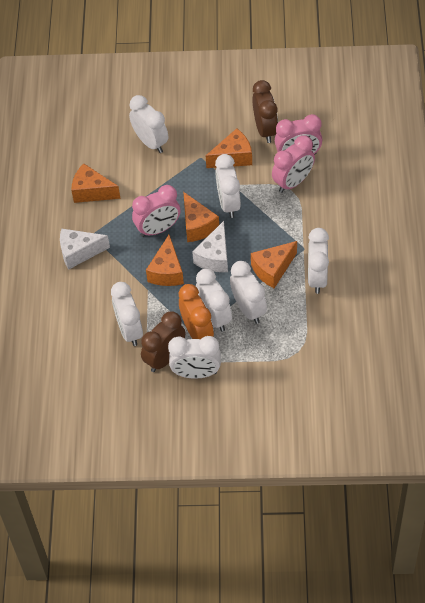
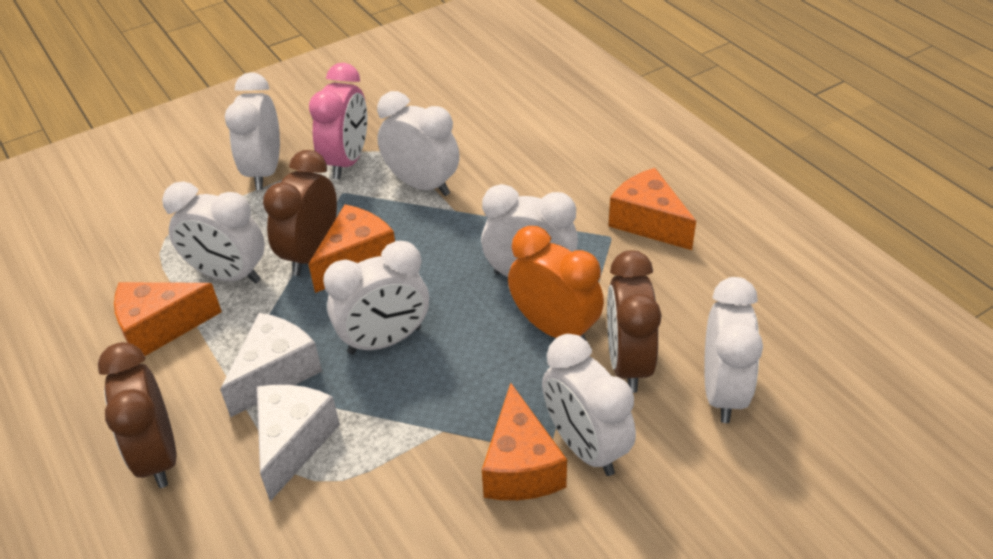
brown clock: 2 -> 3
orange cheese: 5 -> 4
pink clock: 3 -> 1

